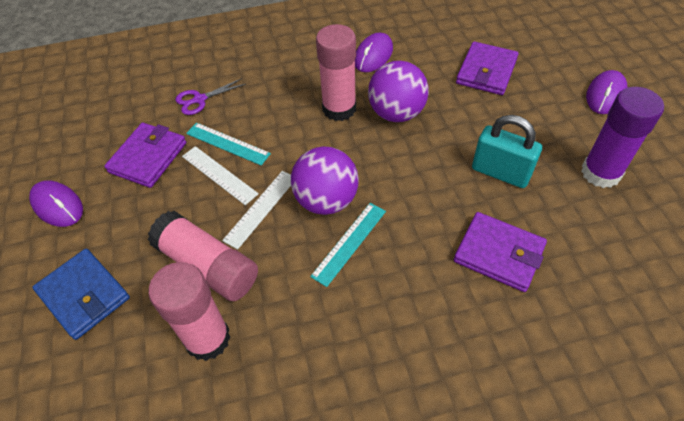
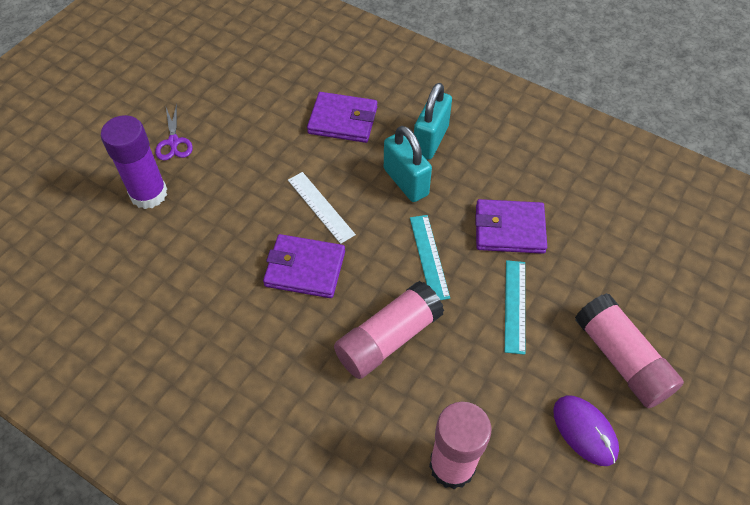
blue wallet: 1 -> 0
purple ball: 2 -> 0
purple mouse: 3 -> 1
turquoise padlock: 1 -> 2
white ruler: 2 -> 1

